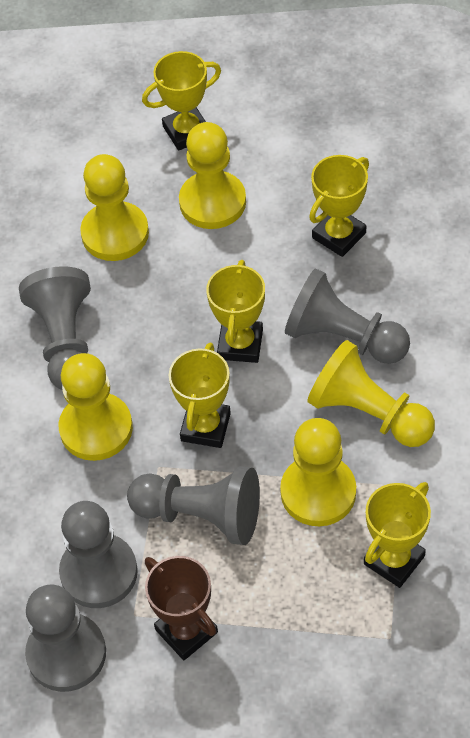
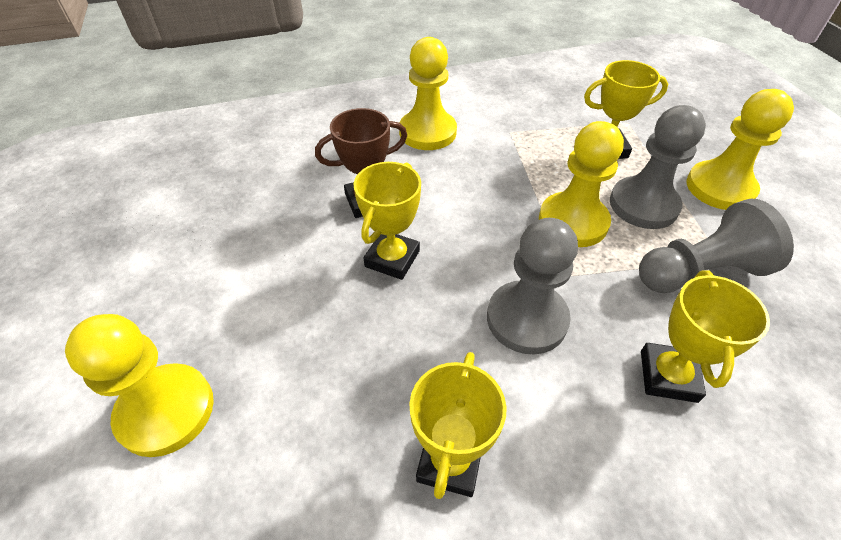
grey pawn: 5 -> 3
yellow pawn: 5 -> 4
yellow trophy: 5 -> 4

